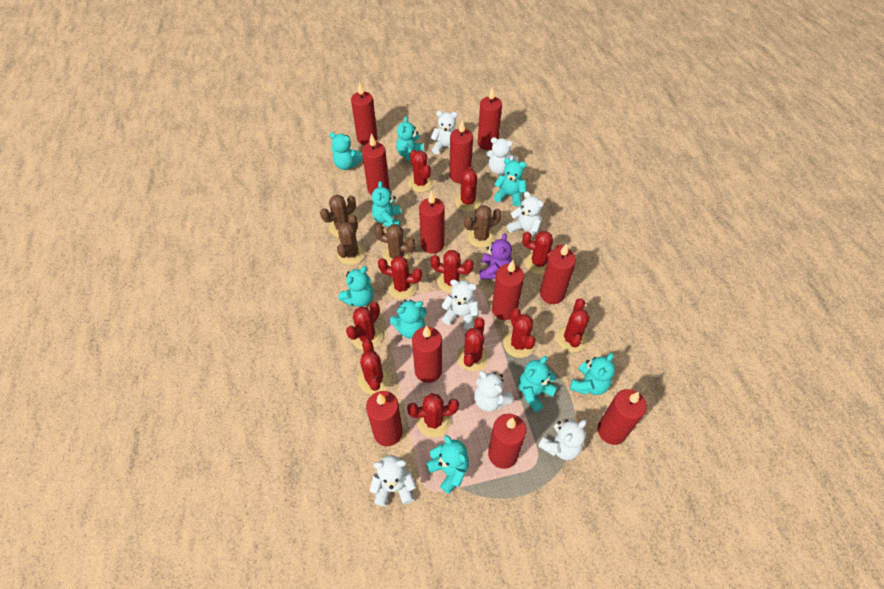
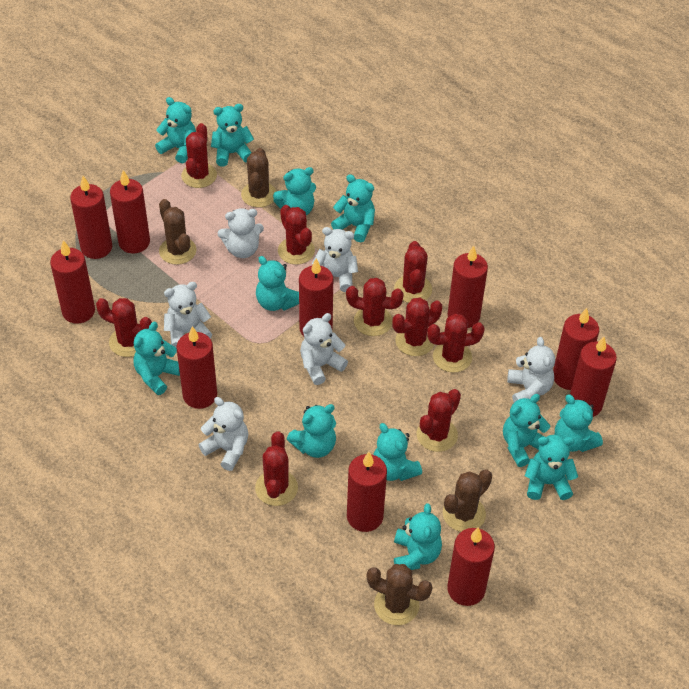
purple teddy bear: 1 -> 0
red cactus: 11 -> 9
red candle: 11 -> 10
turquoise teddy bear: 9 -> 12
white teddy bear: 7 -> 6

